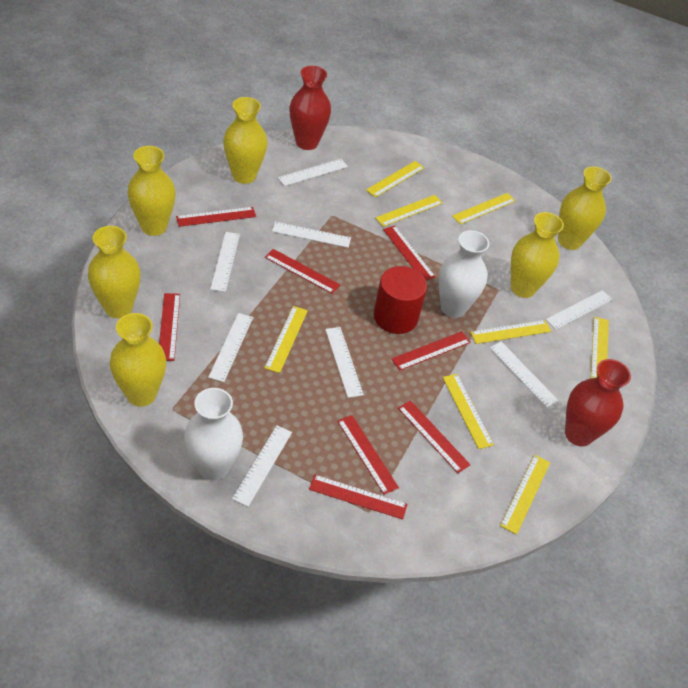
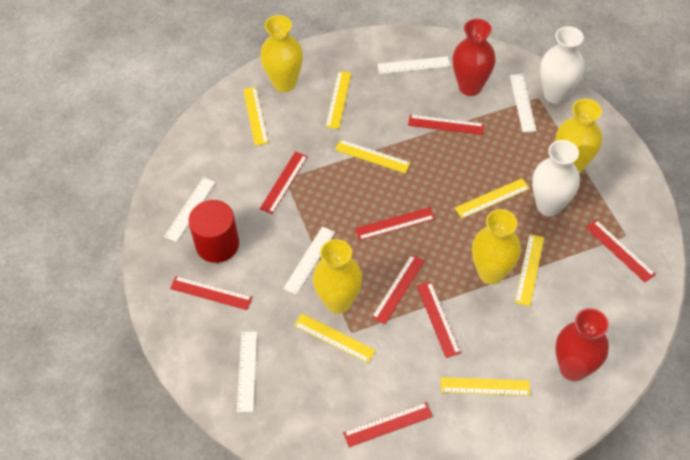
white ruler: 8 -> 5
yellow ruler: 8 -> 7
yellow vase: 6 -> 4

